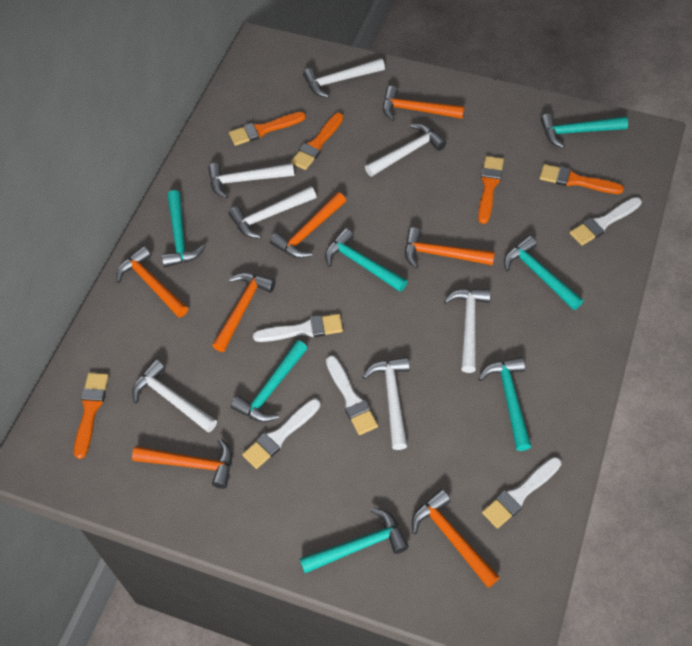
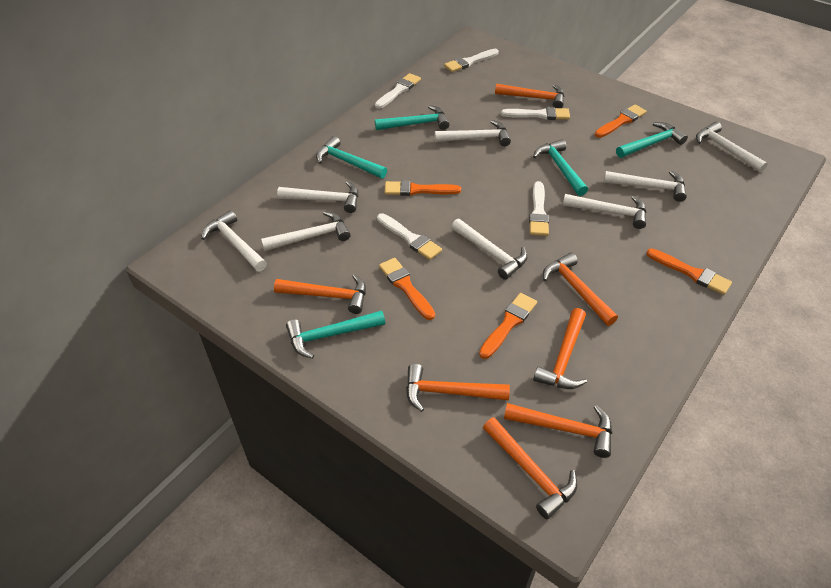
turquoise hammer: 7 -> 5
white hammer: 7 -> 8

